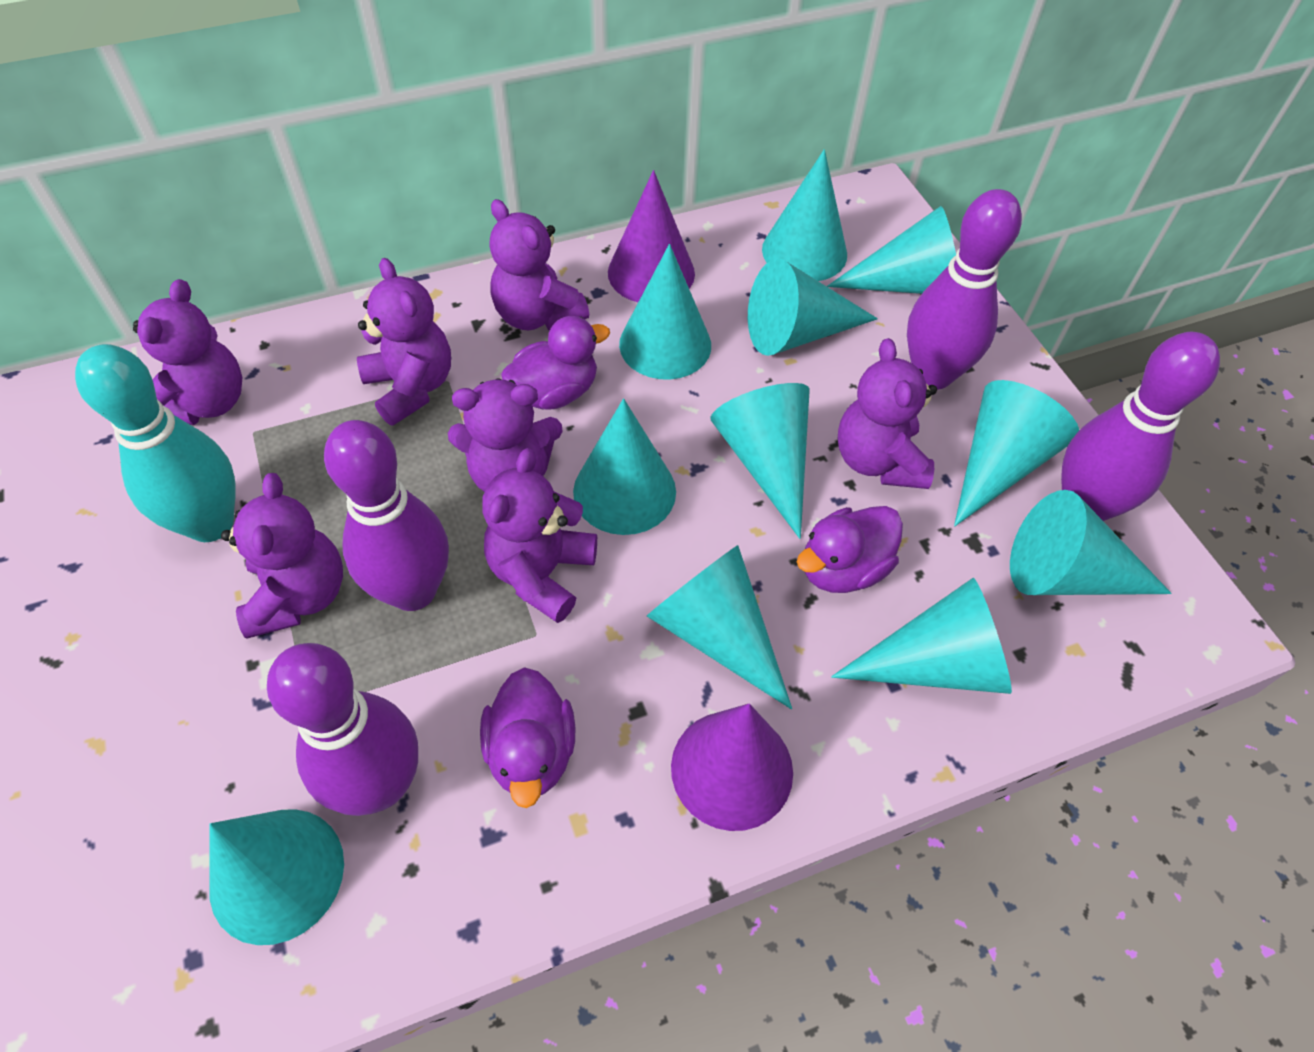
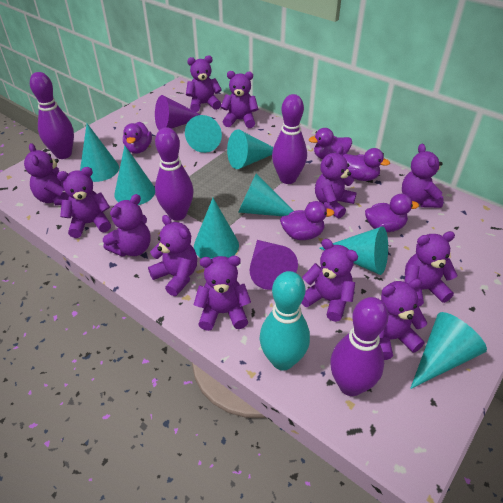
purple duck: 3 -> 5
purple teddy bear: 7 -> 12
turquoise cone: 11 -> 8

